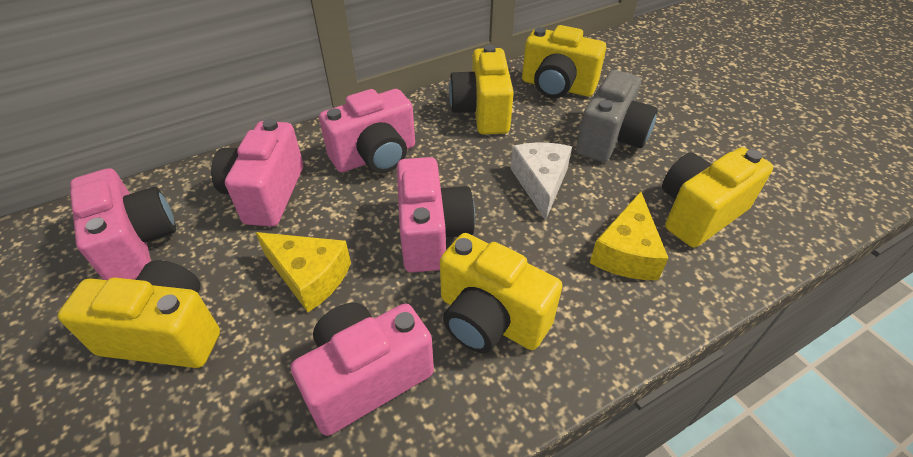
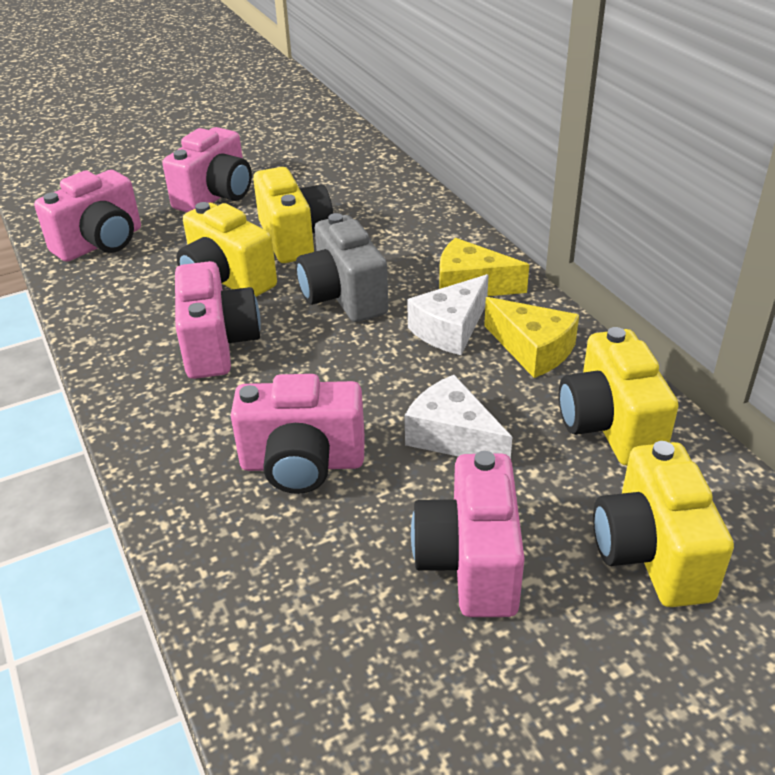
white cheese: 1 -> 2
yellow camera: 5 -> 4

